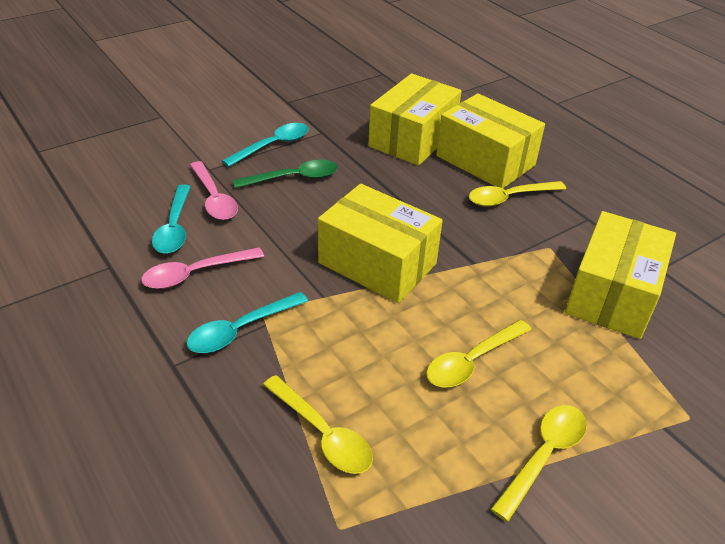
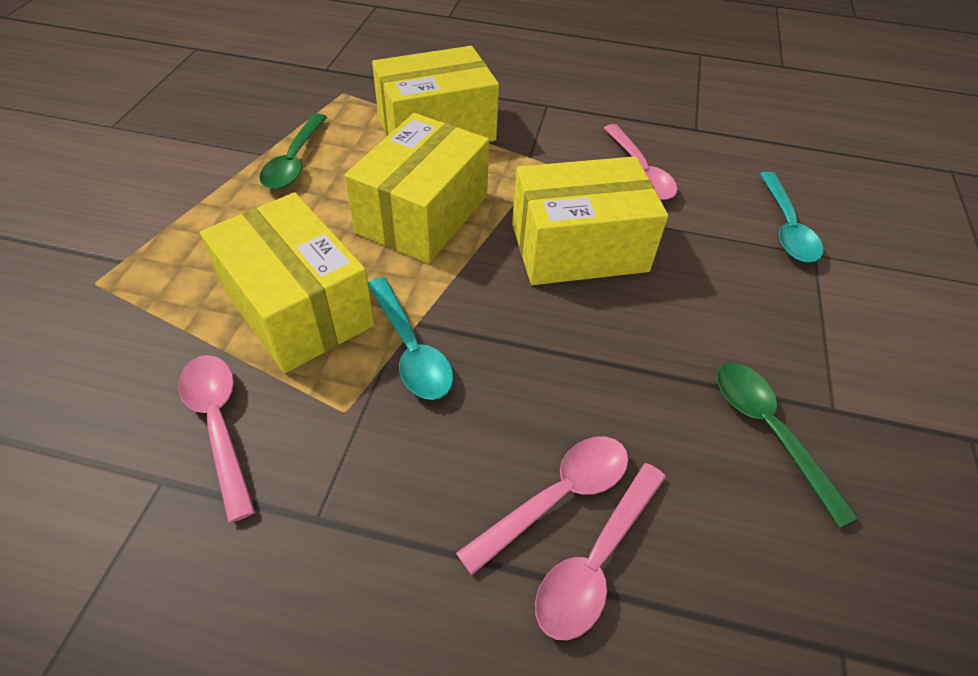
green spoon: 1 -> 2
pink spoon: 2 -> 4
turquoise spoon: 3 -> 2
yellow spoon: 4 -> 0

